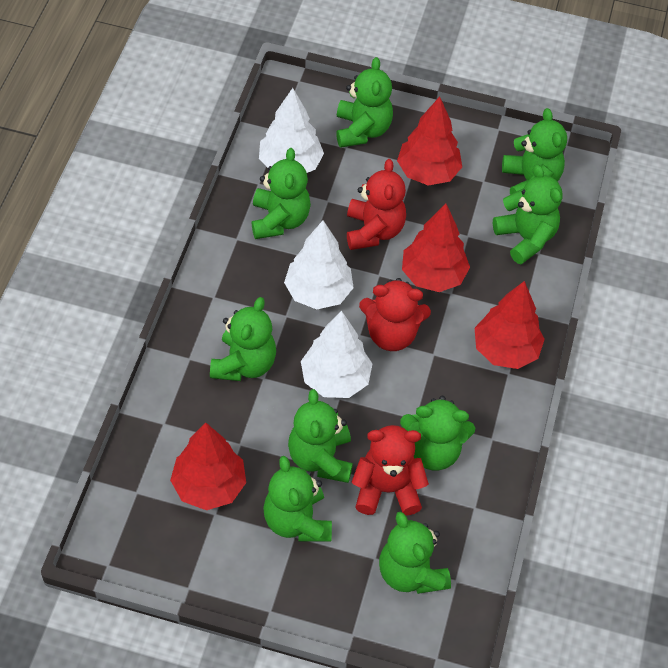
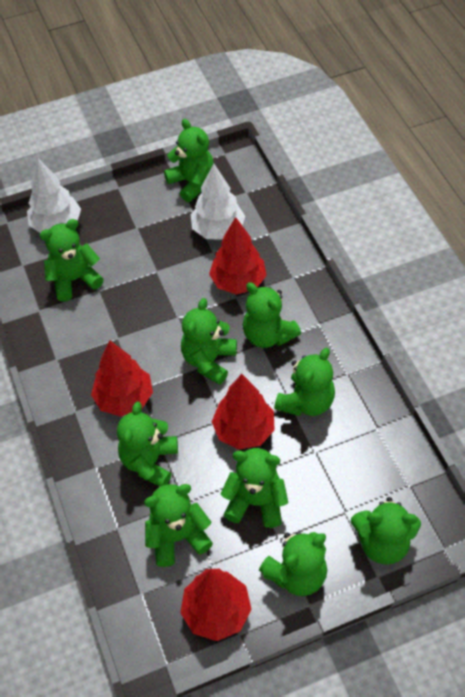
green teddy bear: 9 -> 10
red teddy bear: 3 -> 0
white tree: 3 -> 2

